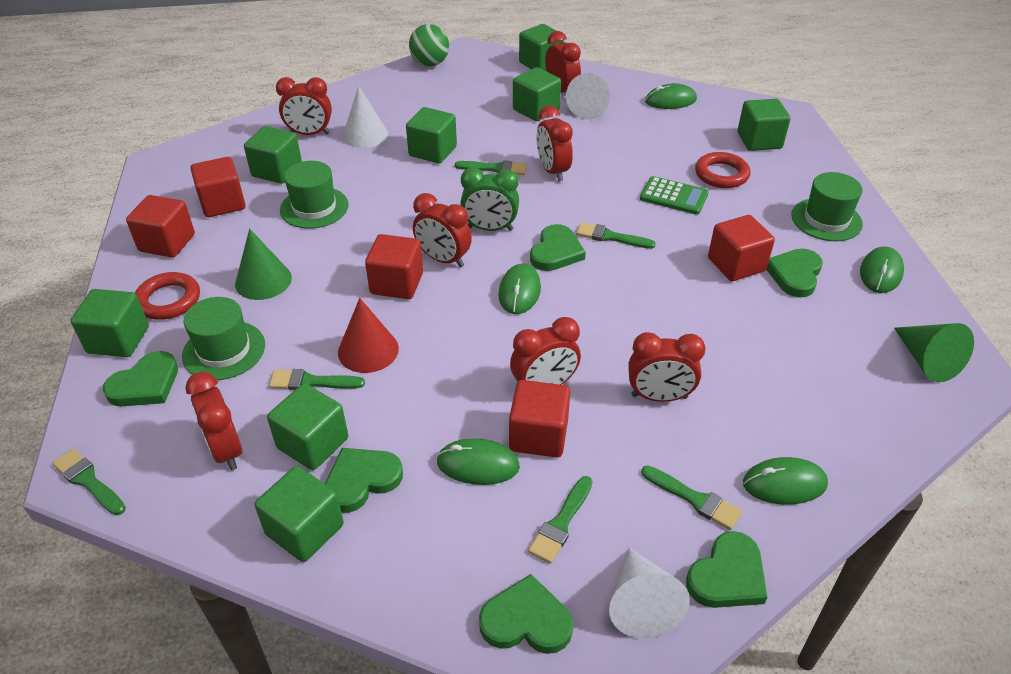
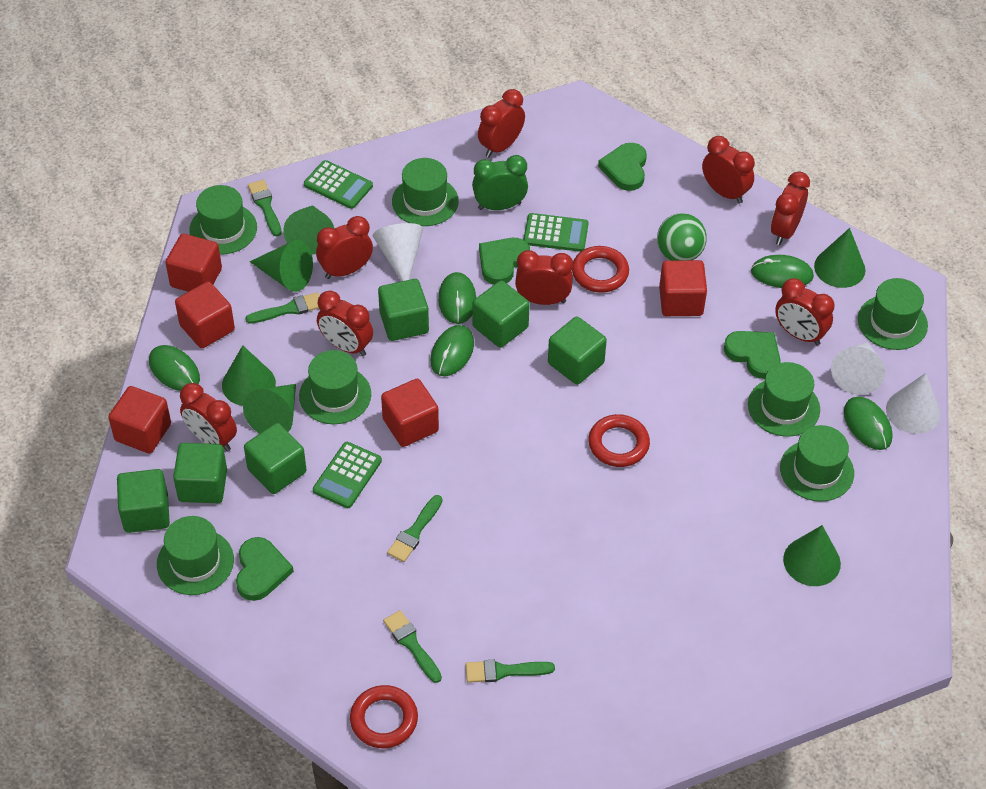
green brush: 6 -> 5
green calculator: 1 -> 3
green cone: 2 -> 6
green cube: 8 -> 6
green hat: 3 -> 7
green heart: 6 -> 4
red clock: 7 -> 8
red cone: 1 -> 0
red ring: 2 -> 3

